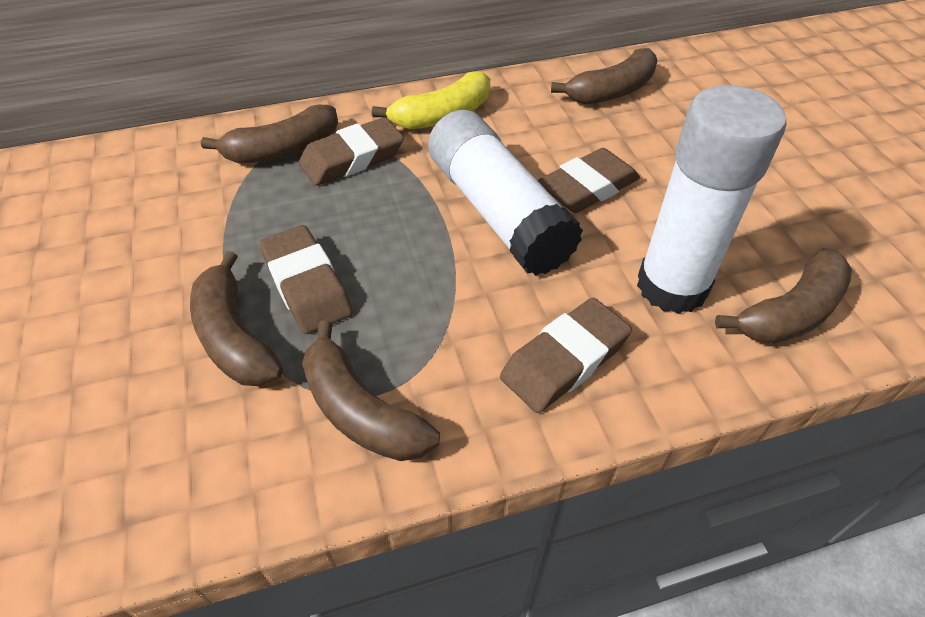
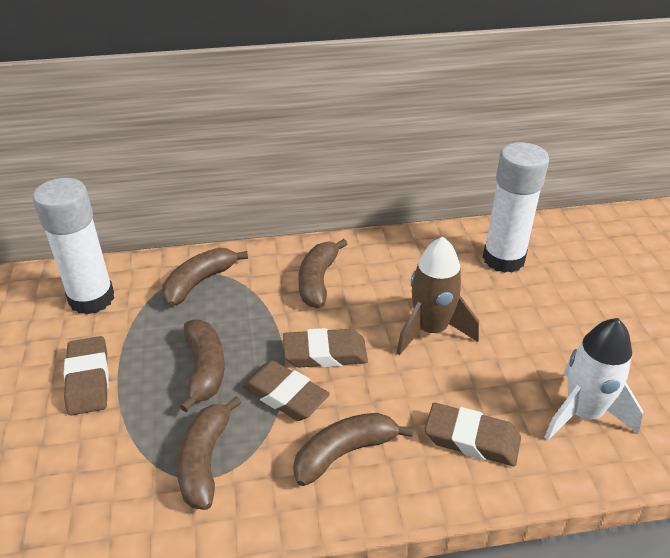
brown rocket: 0 -> 1
white rocket: 0 -> 1
yellow banana: 1 -> 0

